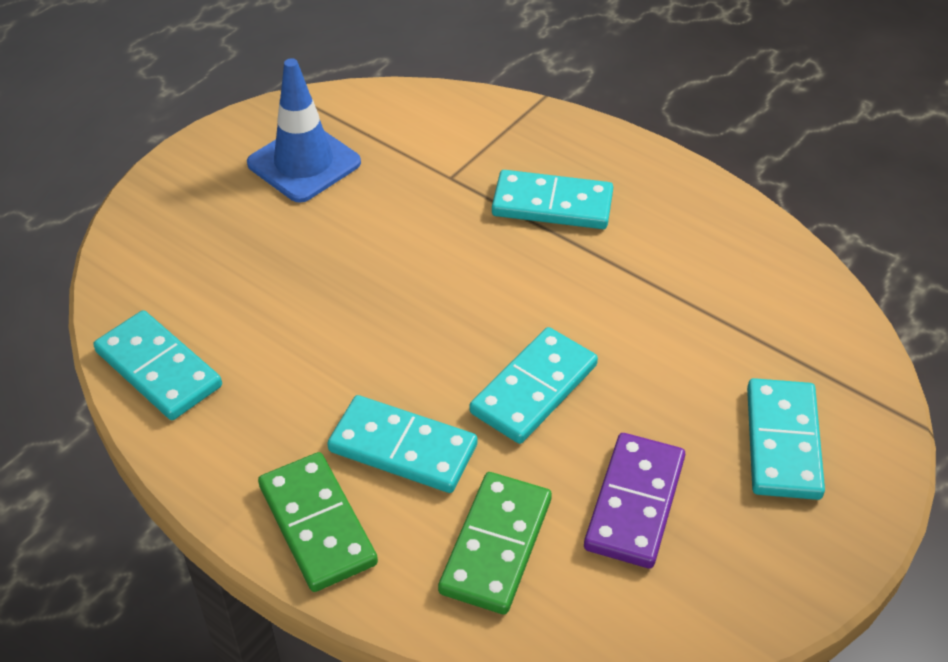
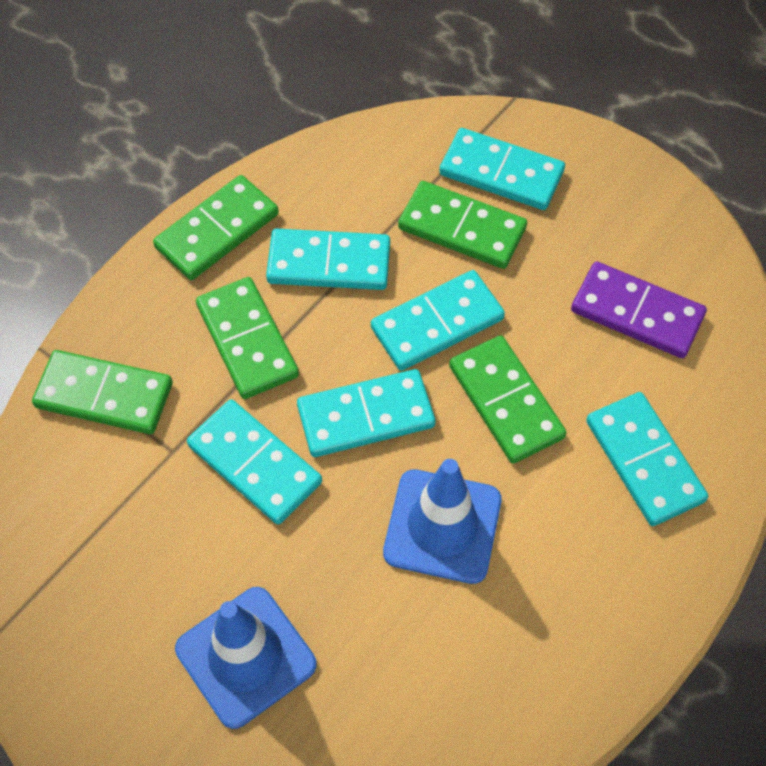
blue traffic cone: 1 -> 2
green domino: 2 -> 5
turquoise domino: 5 -> 6

